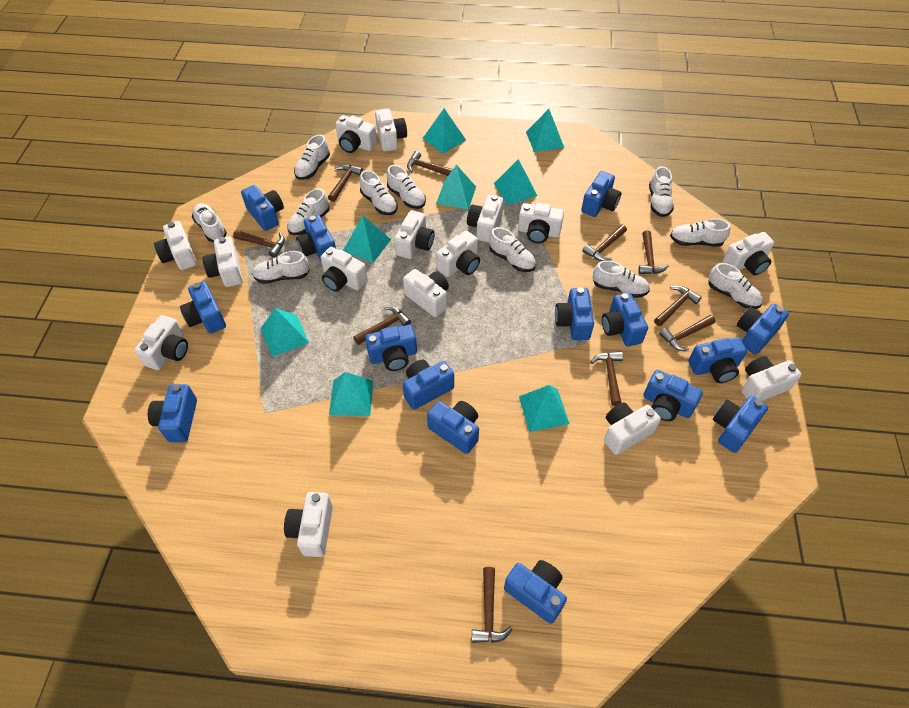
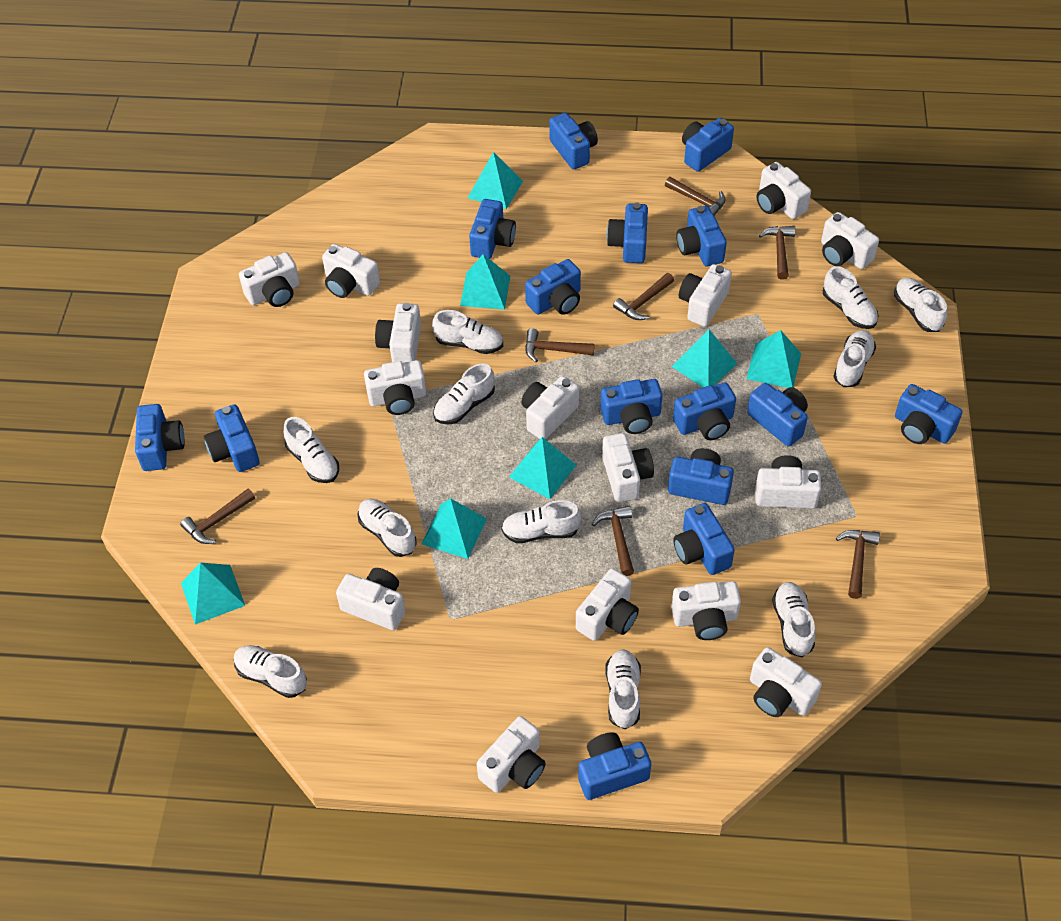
brown hammer: 10 -> 7
turquoise pyramid: 8 -> 7

